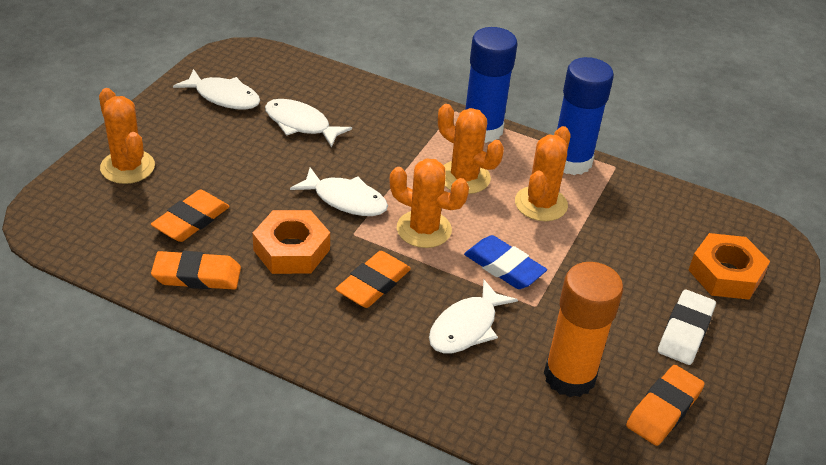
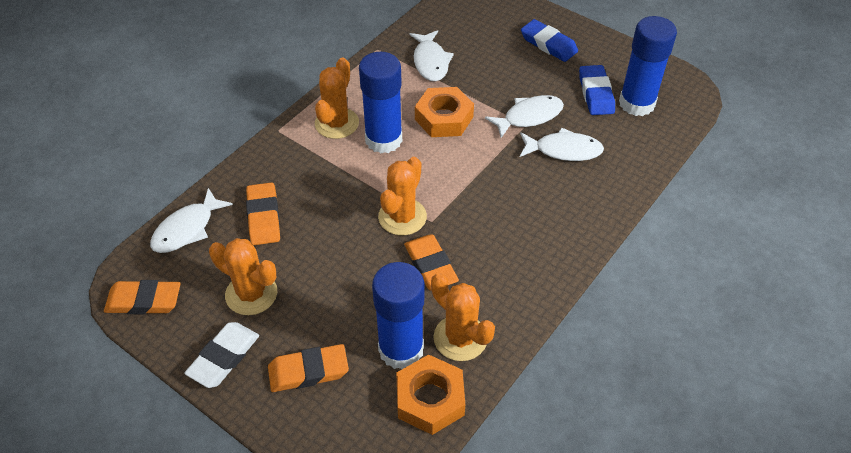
blue eraser: 1 -> 2
blue glue stick: 2 -> 3
orange glue stick: 1 -> 0

